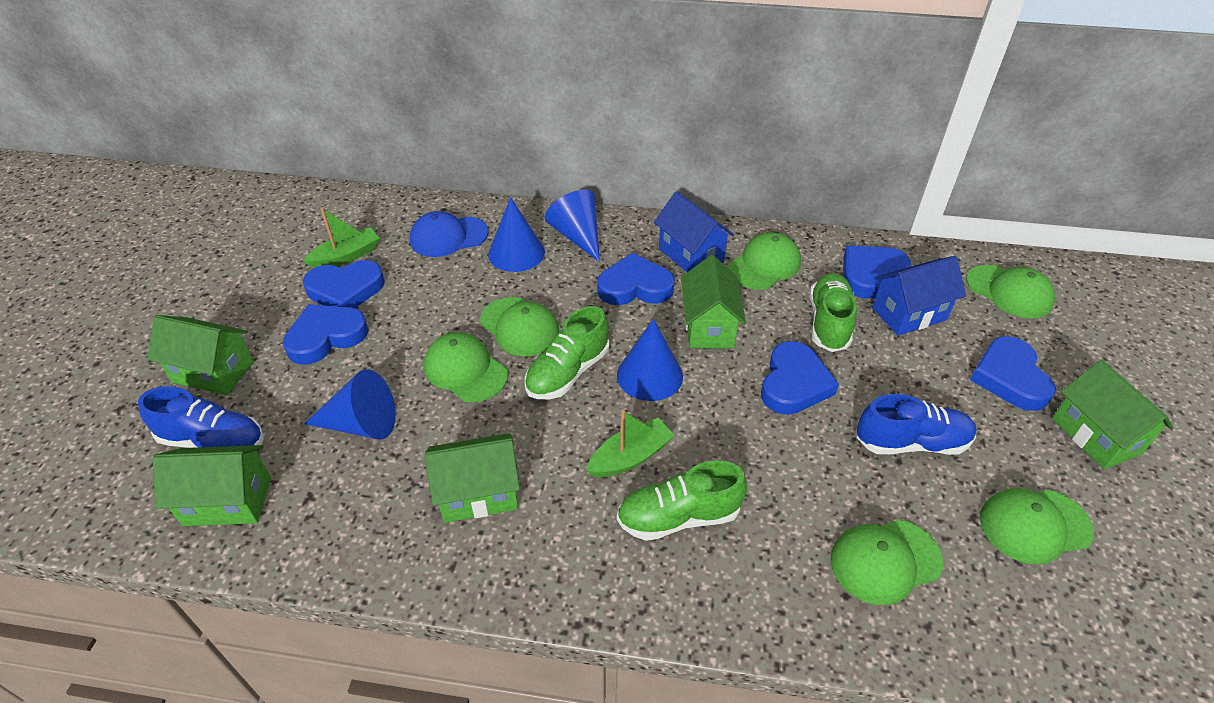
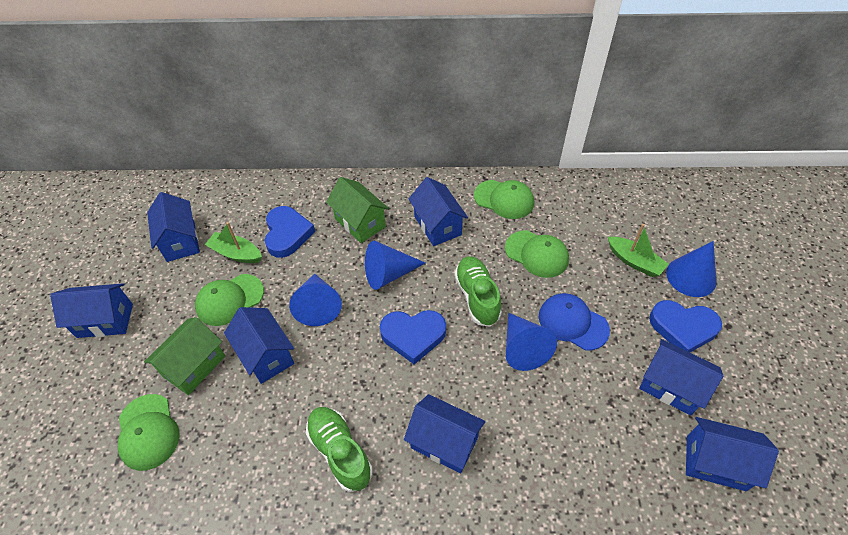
blue heart: 6 -> 3
blue house: 2 -> 7
blue shoe: 2 -> 0
green cap: 6 -> 4
green house: 5 -> 2
green shoe: 3 -> 2

